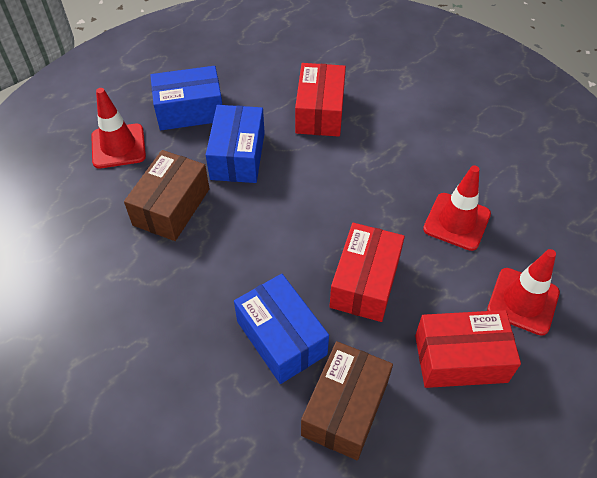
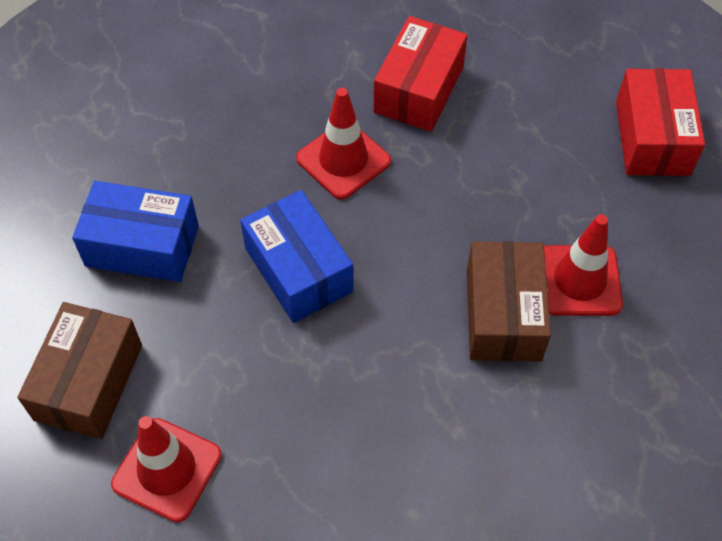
blue box: 3 -> 2
red box: 3 -> 2

